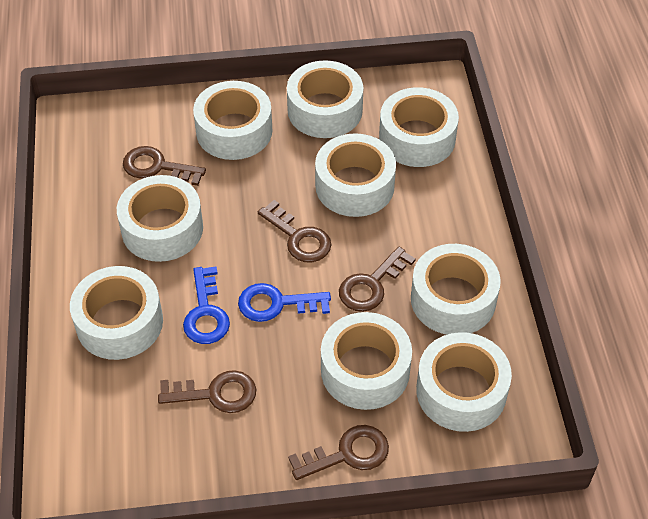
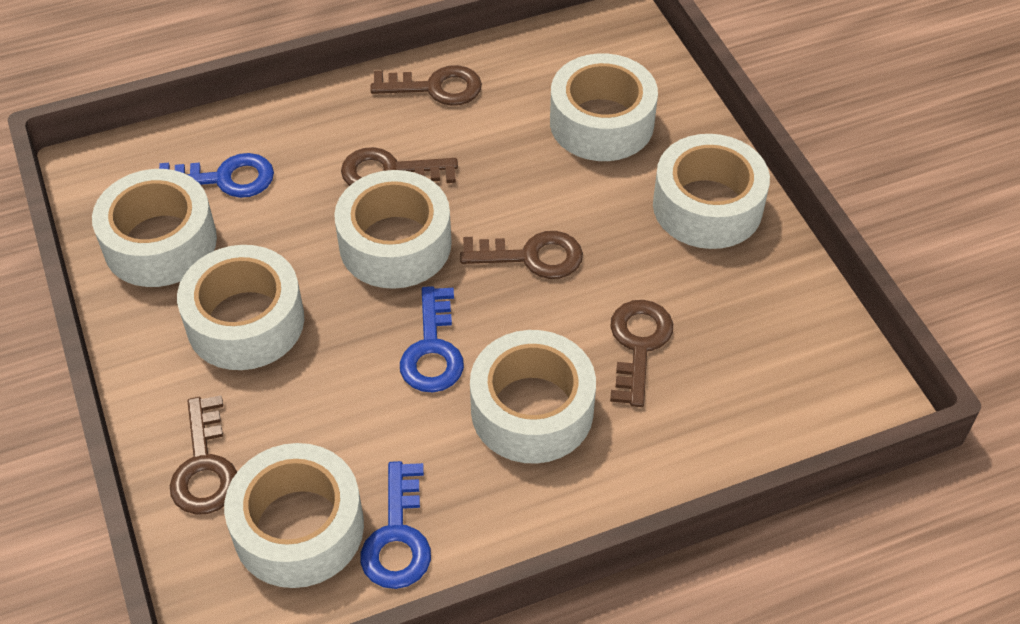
blue key: 2 -> 3
white tape: 9 -> 7

